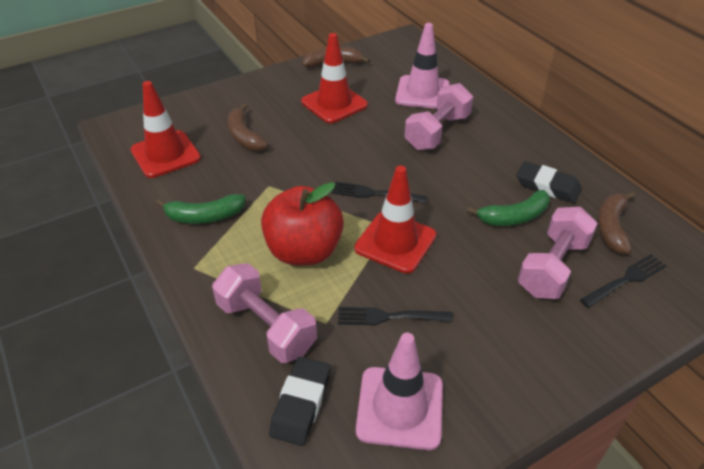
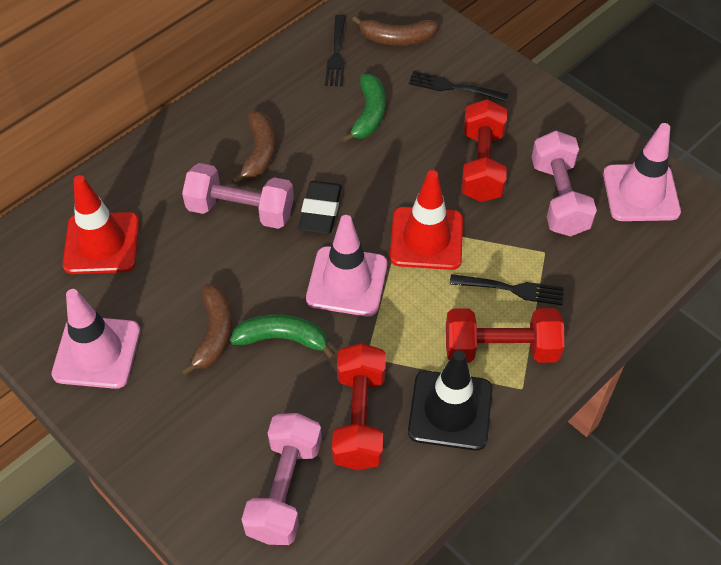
black eraser: 2 -> 1
black traffic cone: 0 -> 1
pink traffic cone: 2 -> 3
red apple: 1 -> 0
red dumbbell: 0 -> 3
red traffic cone: 3 -> 2

